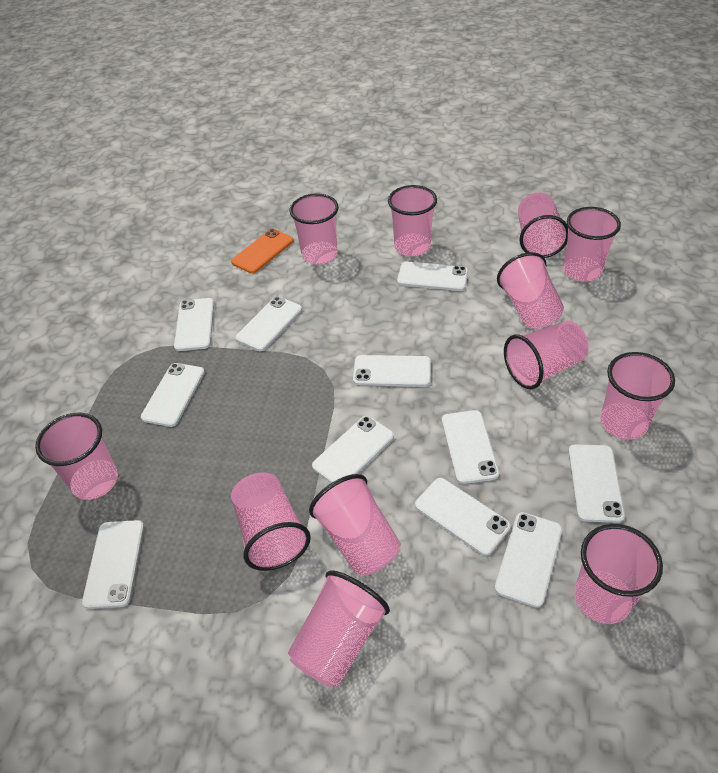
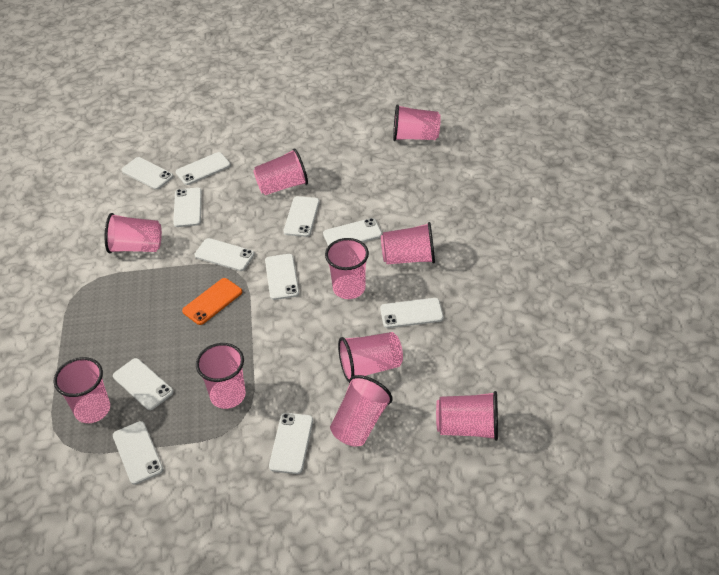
pink cup: 12 -> 10

